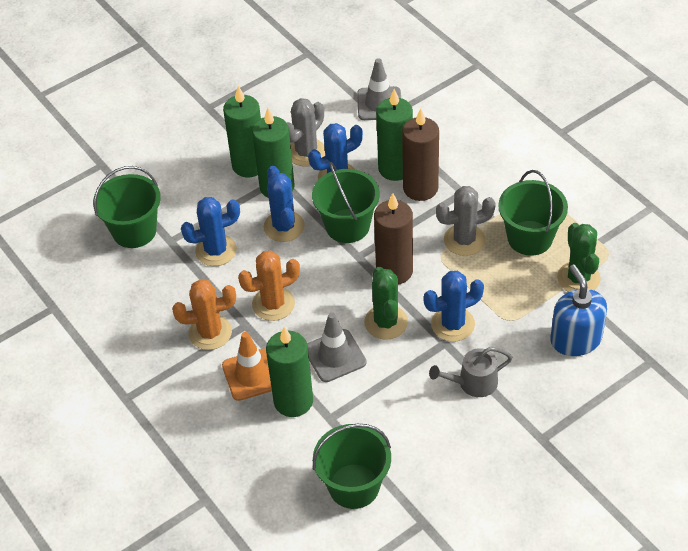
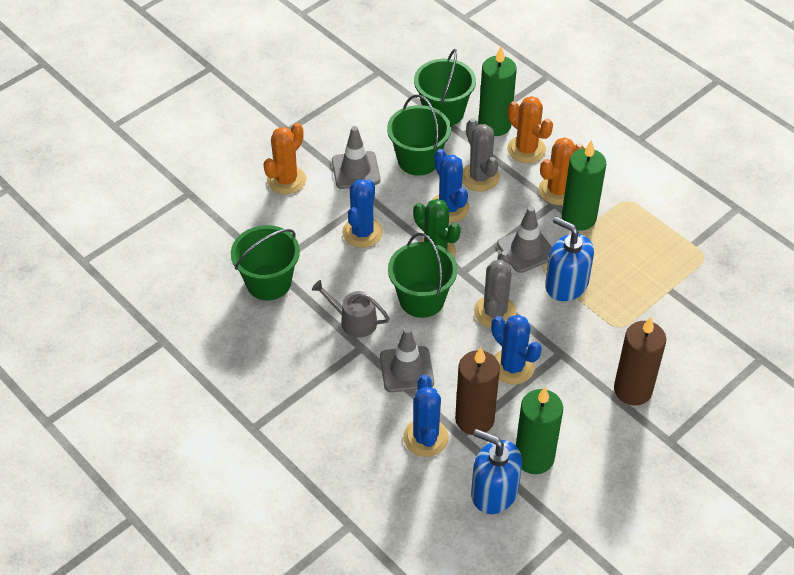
blue soap dispenser: 1 -> 2
green cactus: 2 -> 1
green candle: 4 -> 3
grey traffic cone: 2 -> 3
orange cactus: 2 -> 3
orange traffic cone: 1 -> 0

